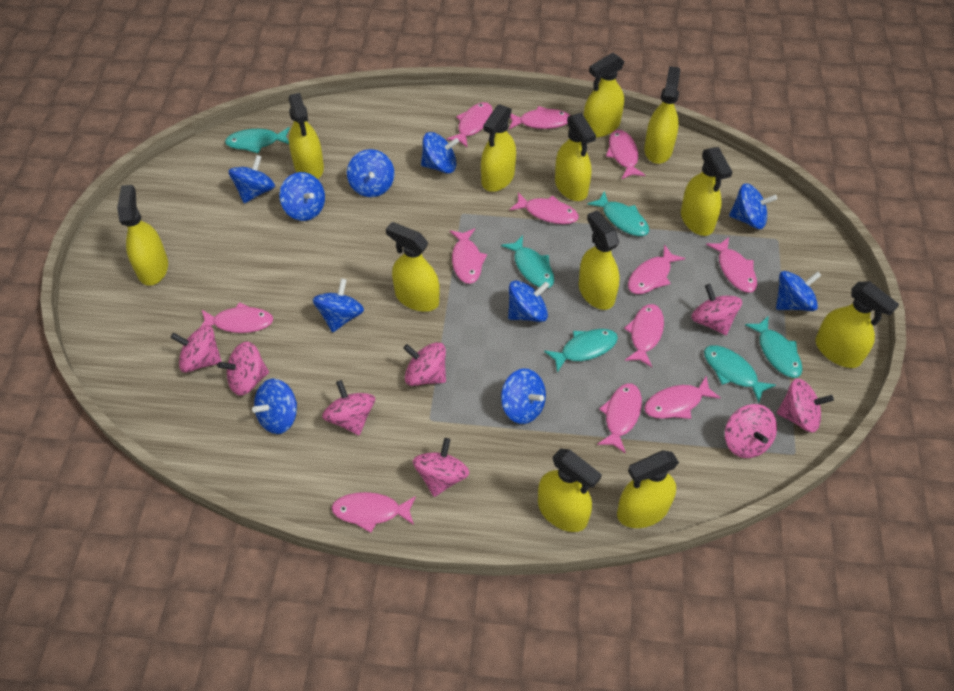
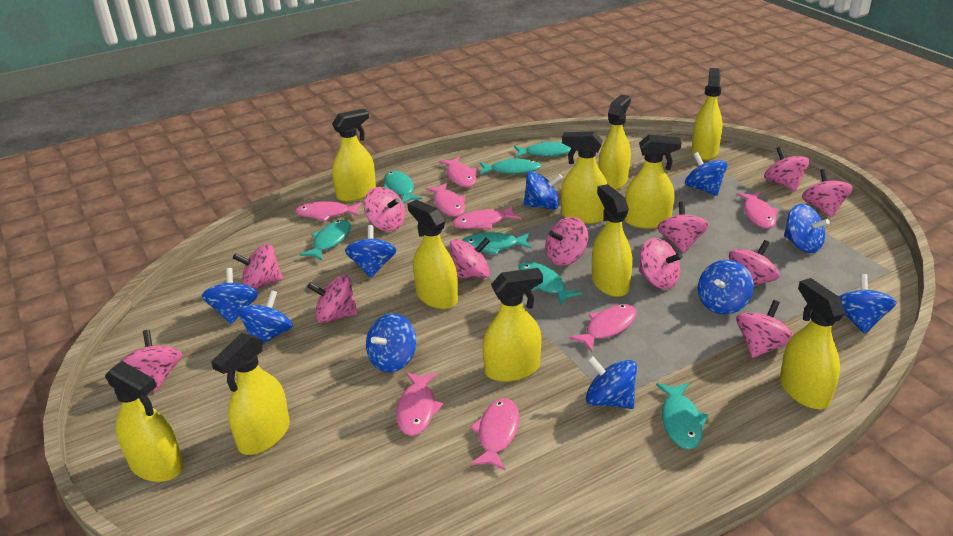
pink fish: 12 -> 8
pink spinning top: 8 -> 12
turquoise fish: 6 -> 7
yellow spray bottle: 12 -> 11

